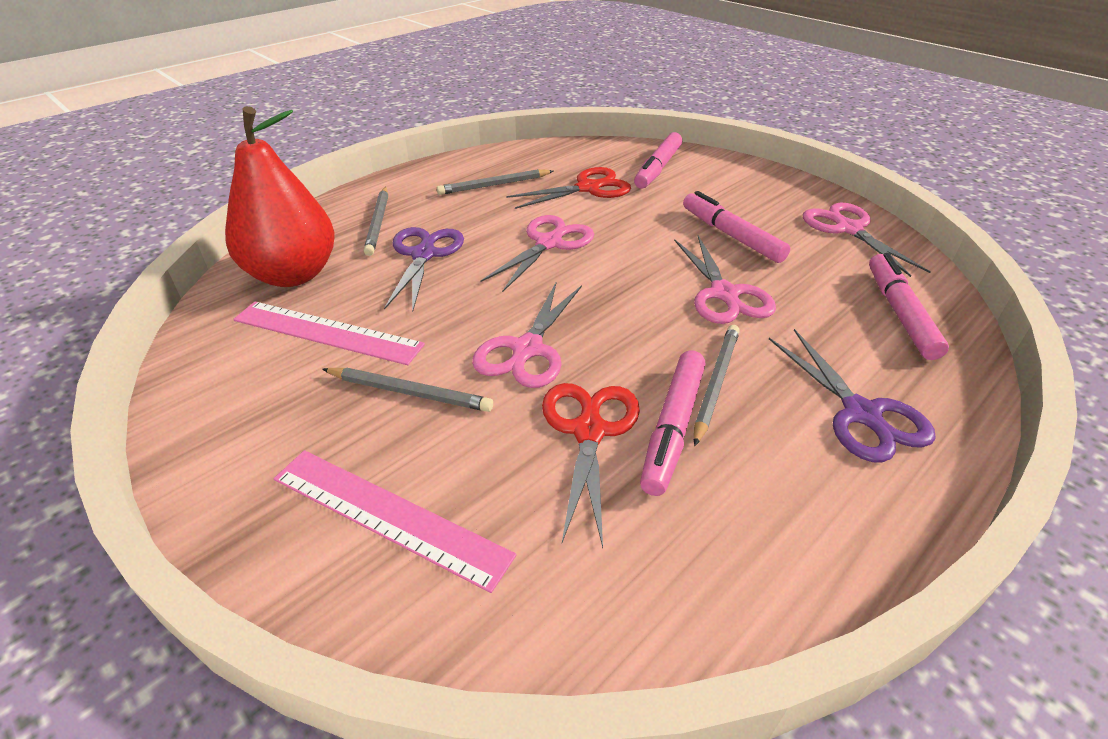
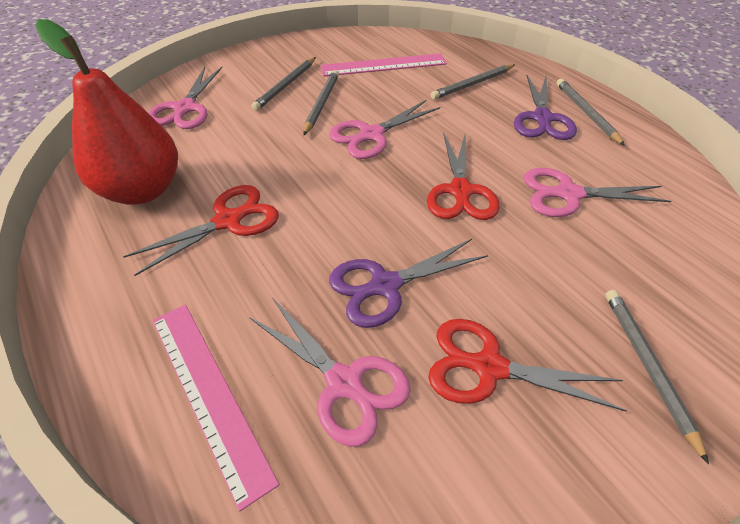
grey pencil: 4 -> 5
pink marker: 4 -> 0
red scissors: 2 -> 3

